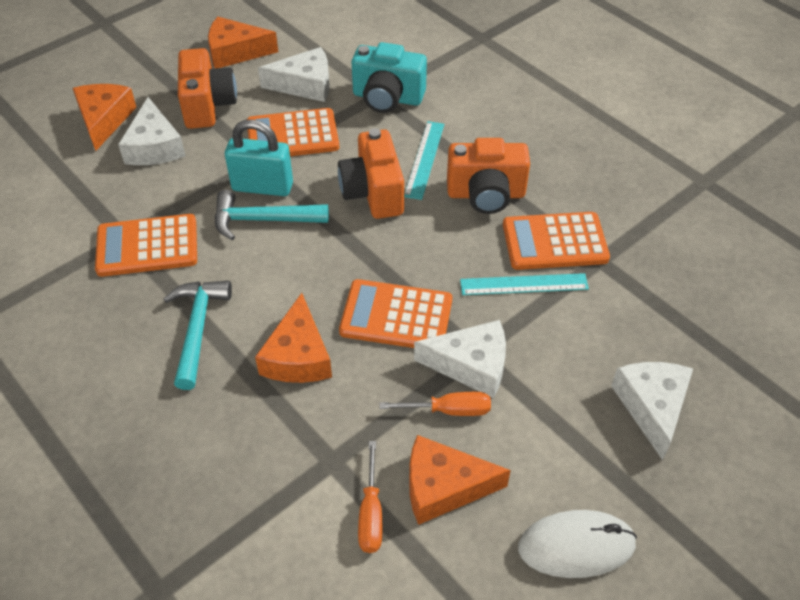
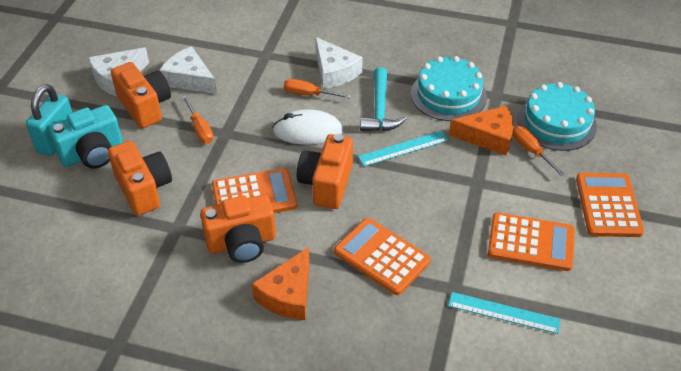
orange camera: 3 -> 4
orange cheese: 4 -> 2
orange screwdriver: 2 -> 3
turquoise cake: 0 -> 2
turquoise hammer: 2 -> 1
white cheese: 4 -> 3

